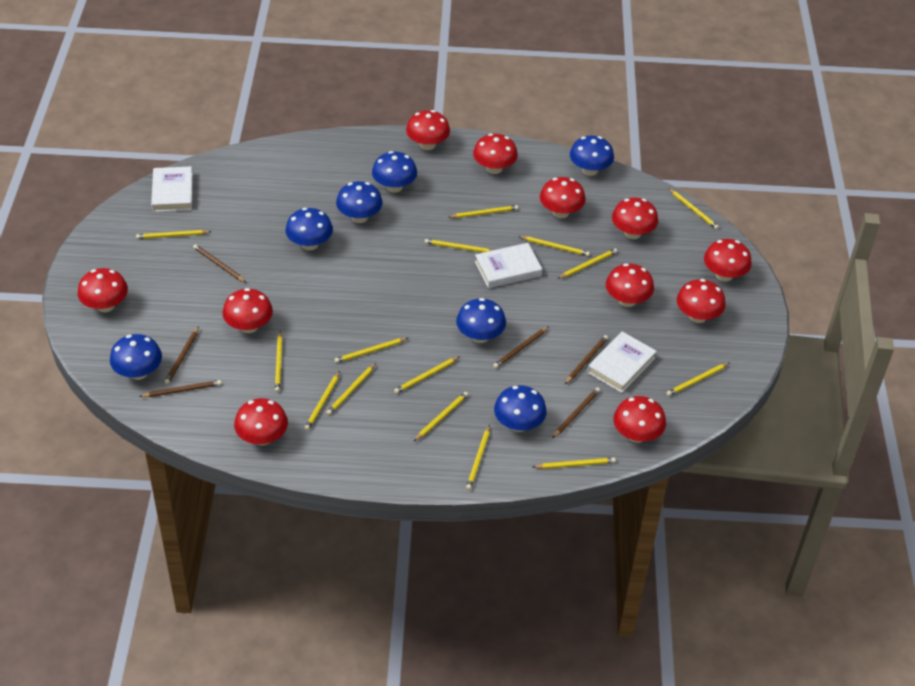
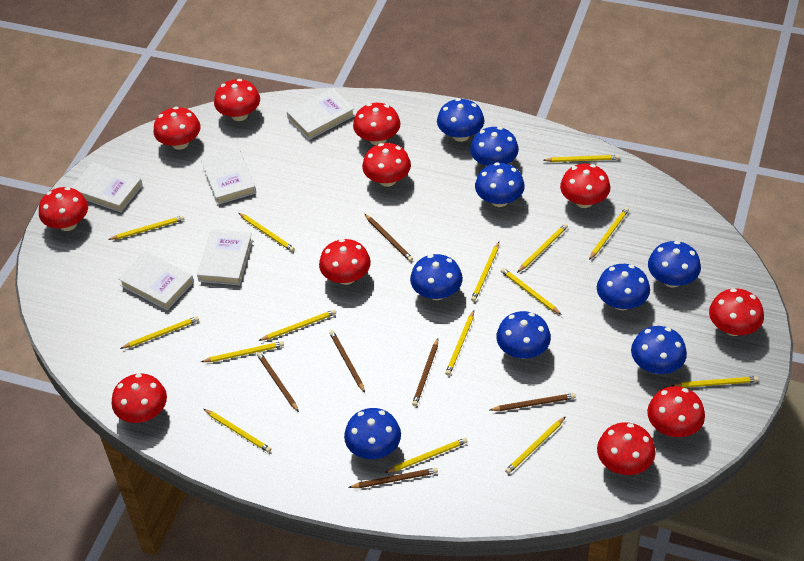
blue mushroom: 7 -> 9
white book: 3 -> 5

